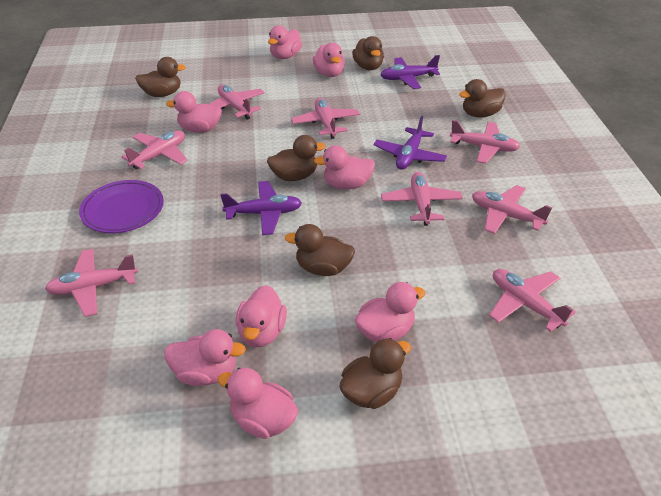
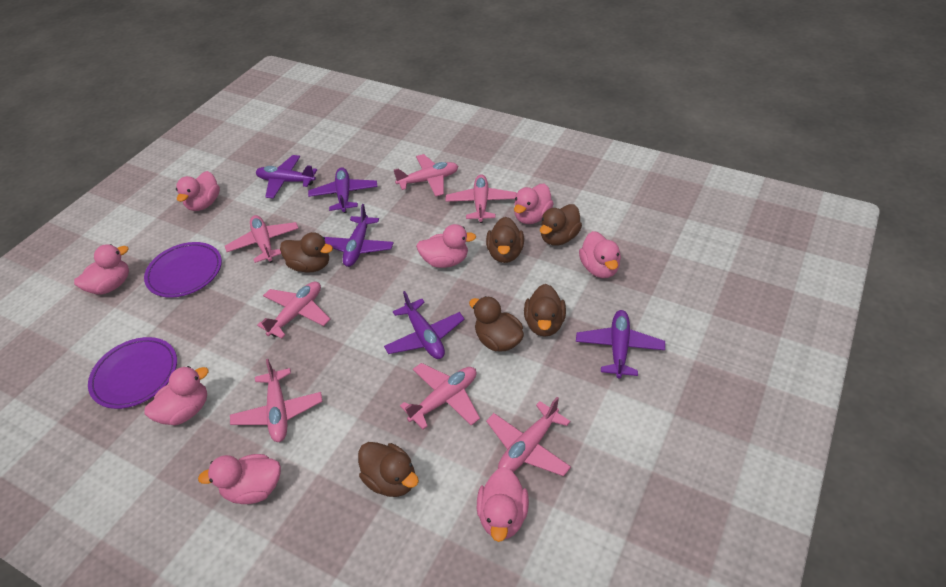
pink plane: 8 -> 7
purple plane: 3 -> 5
purple plate: 1 -> 2

